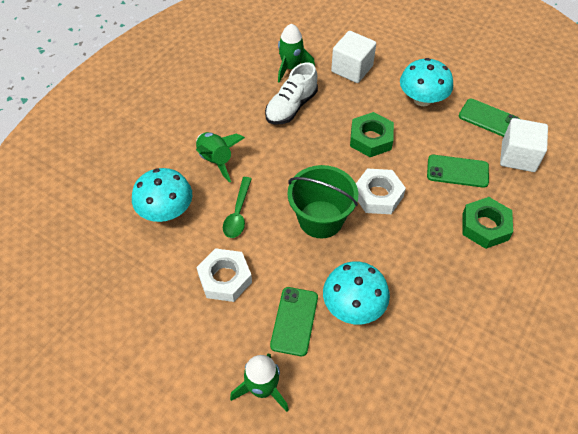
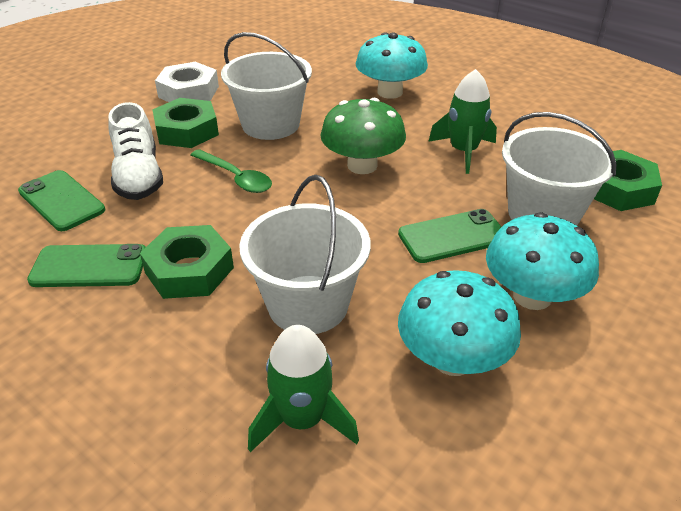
green bucket: 1 -> 0
green mushroom: 0 -> 1
green nut: 2 -> 3
green rocket: 3 -> 2
white bucket: 0 -> 3
white cube: 2 -> 0
white nut: 2 -> 1

